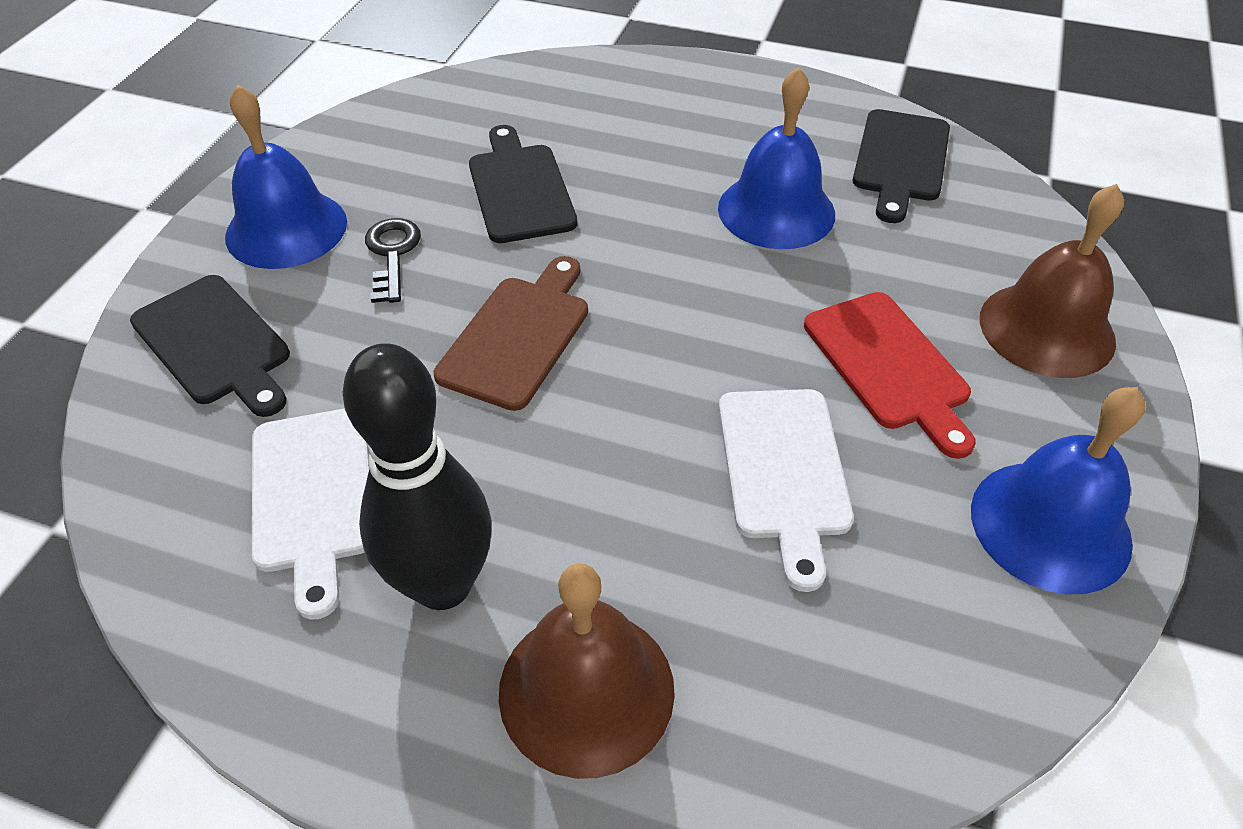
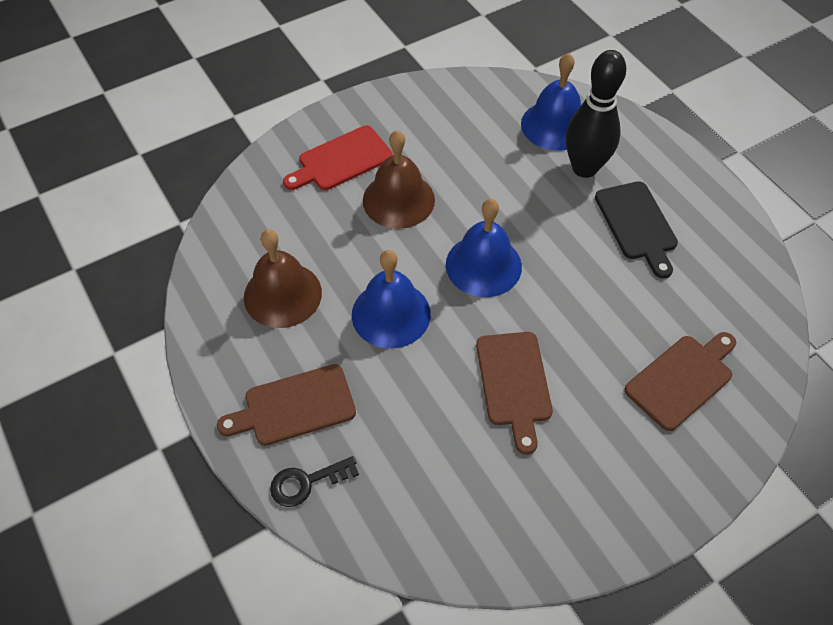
black cutting board: 3 -> 1
brown cutting board: 1 -> 3
white cutting board: 2 -> 0

